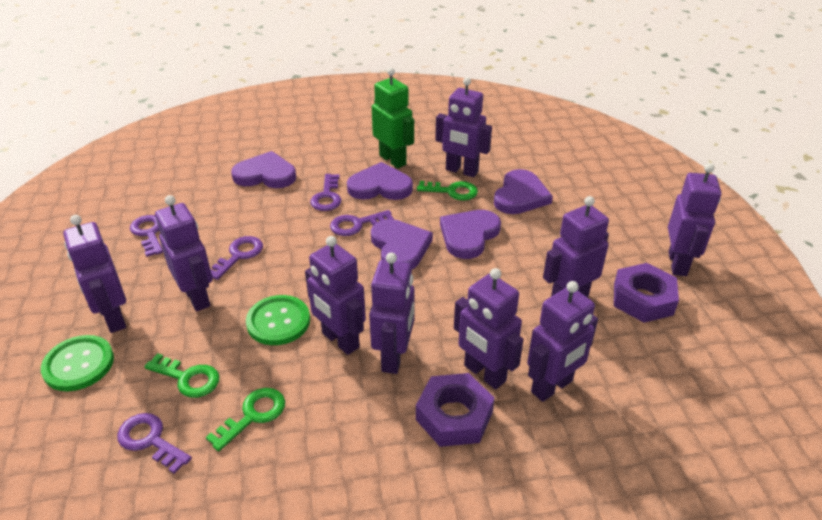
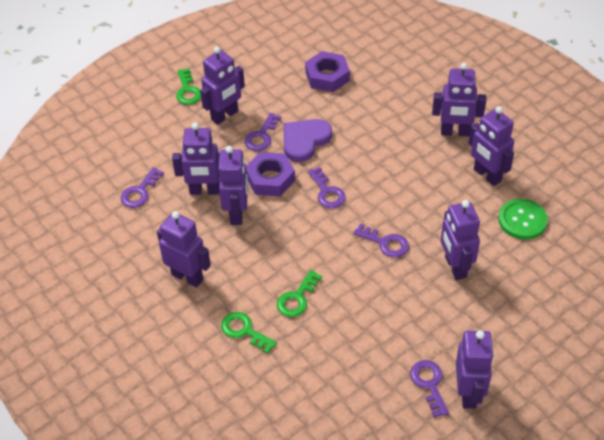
green button: 2 -> 1
green robot: 1 -> 0
purple heart: 5 -> 1
purple robot: 9 -> 8

